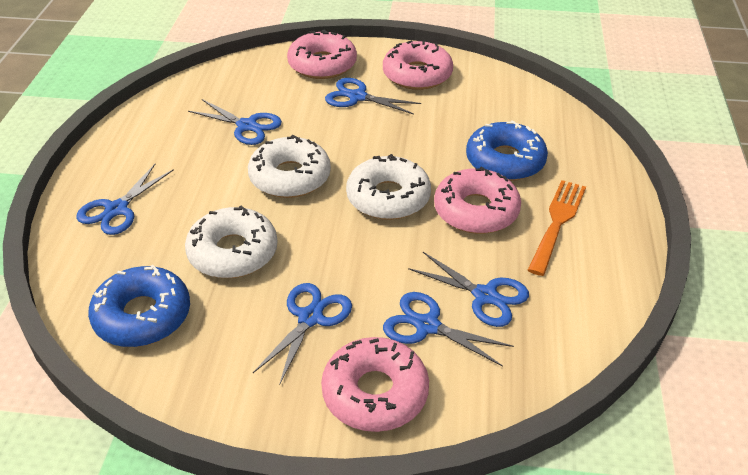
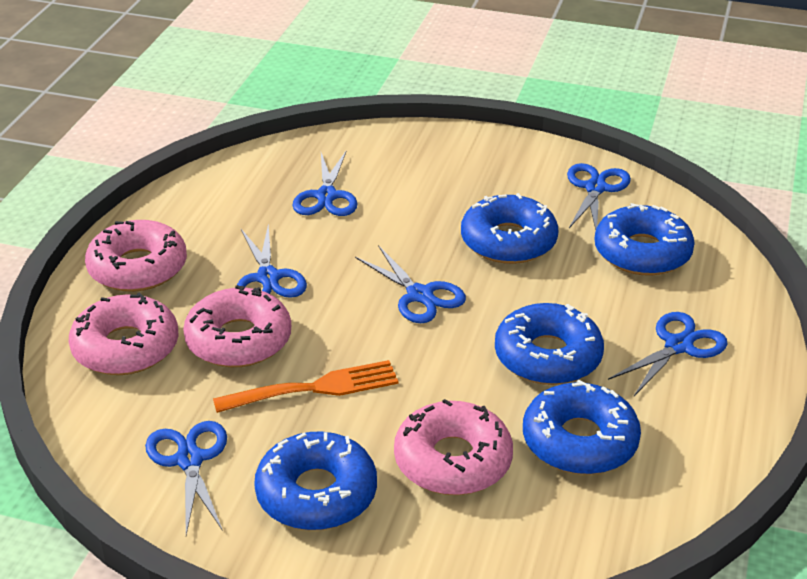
blue donut: 2 -> 5
white donut: 3 -> 0

